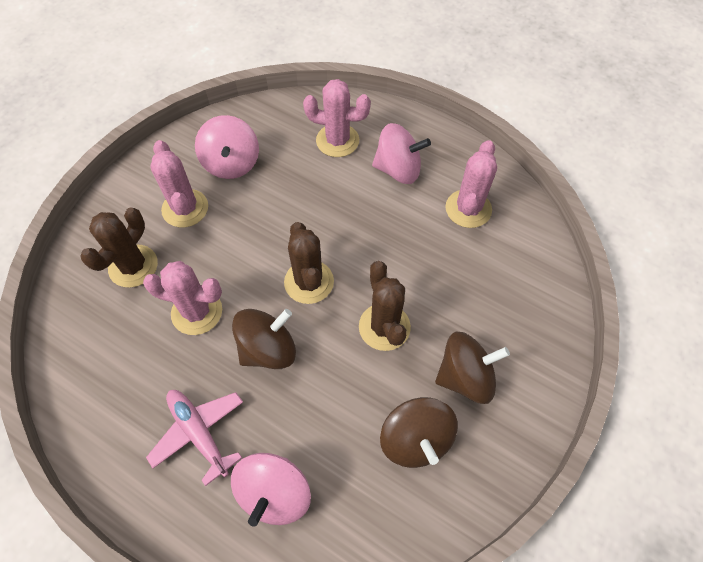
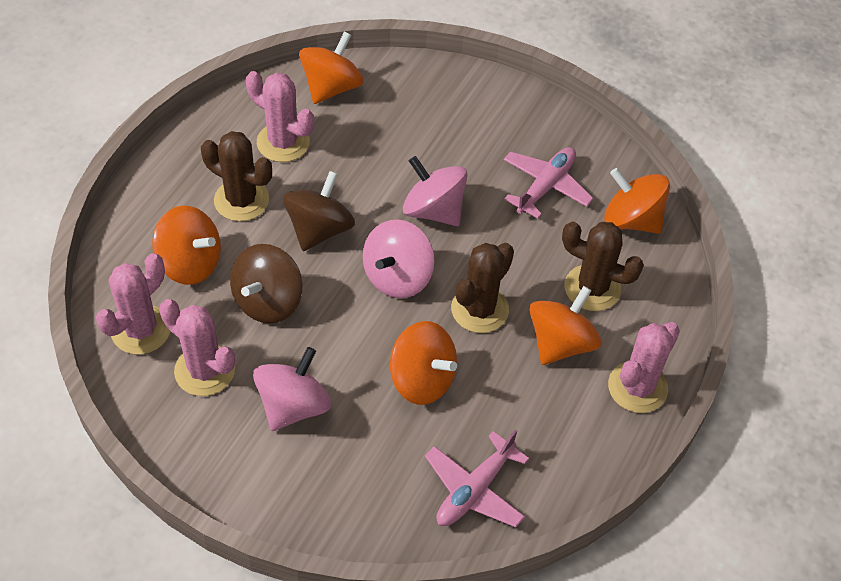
brown spinning top: 3 -> 2
orange spinning top: 0 -> 5
pink plane: 1 -> 2

